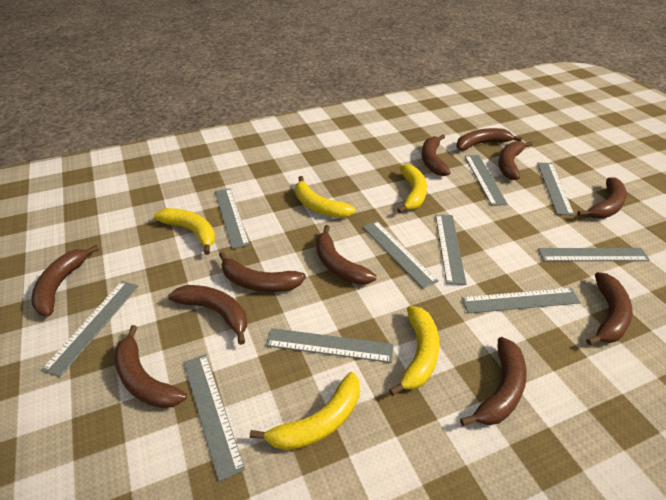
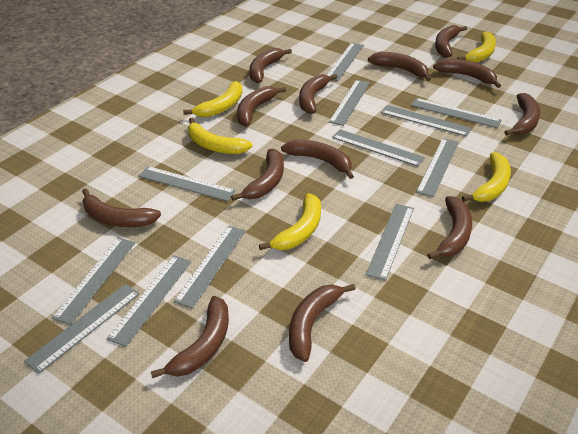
brown banana: 11 -> 13
grey ruler: 10 -> 12

